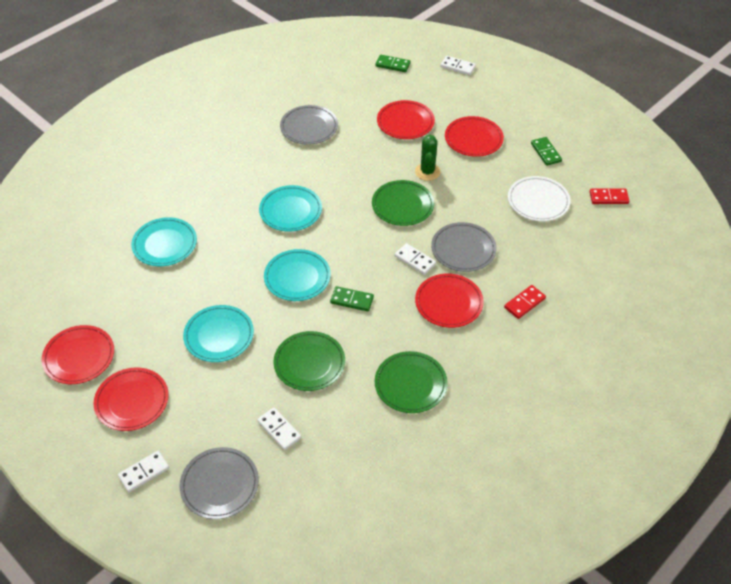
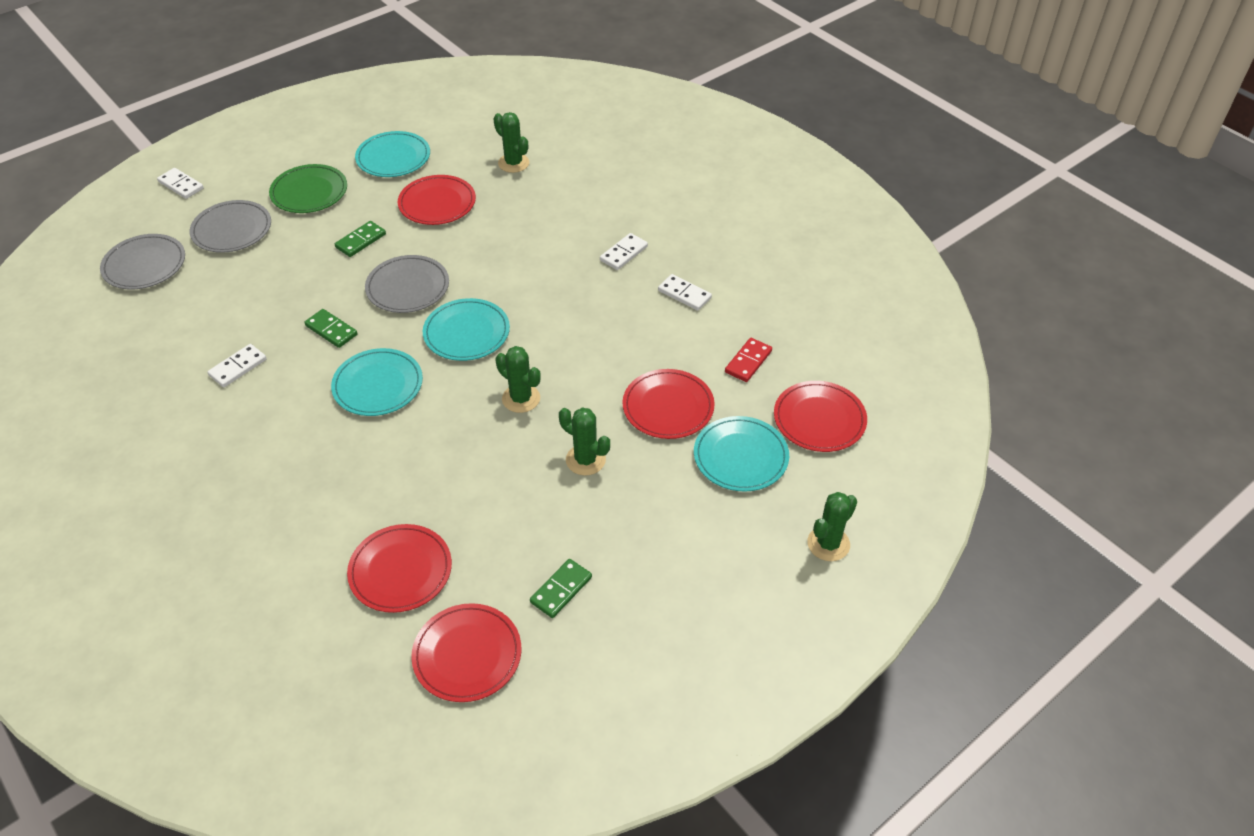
green cactus: 1 -> 4
green plate: 3 -> 1
red domino: 2 -> 1
white plate: 1 -> 0

